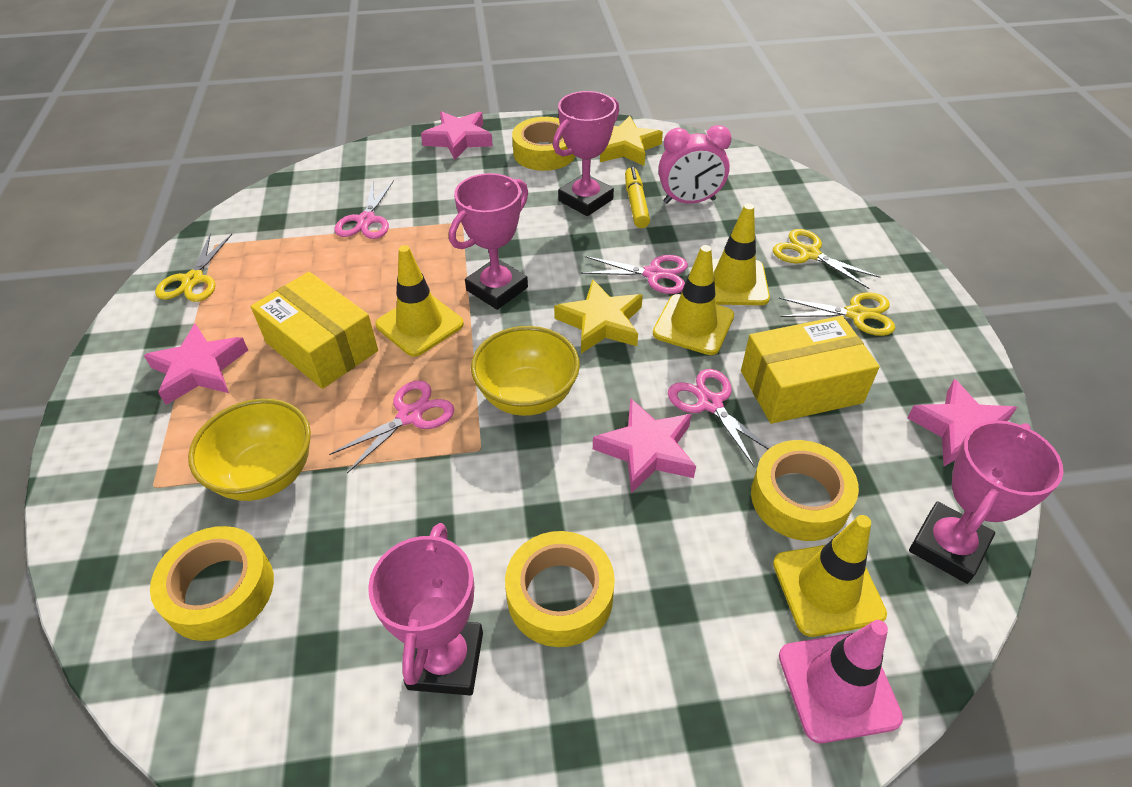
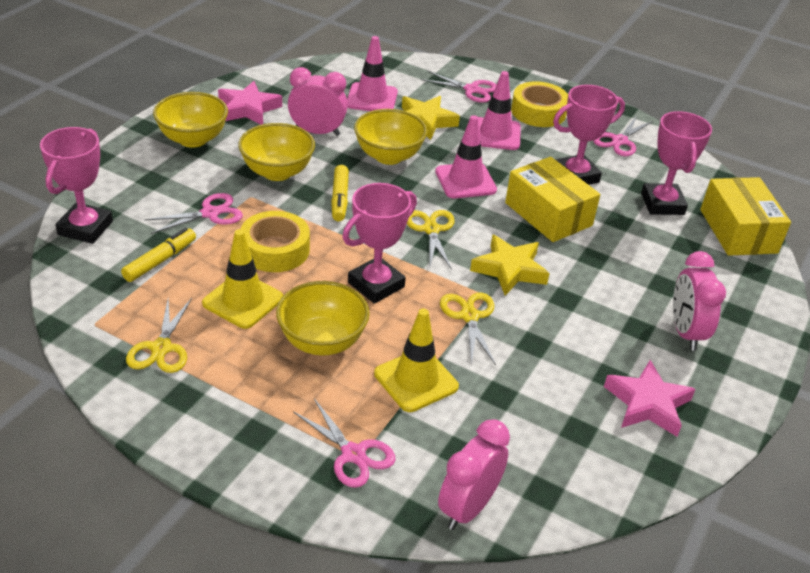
pink clock: 1 -> 3
pink star: 4 -> 2
pink traffic cone: 1 -> 3
yellow bowl: 2 -> 4
yellow marker: 1 -> 2
yellow tape: 4 -> 2
yellow traffic cone: 4 -> 2

